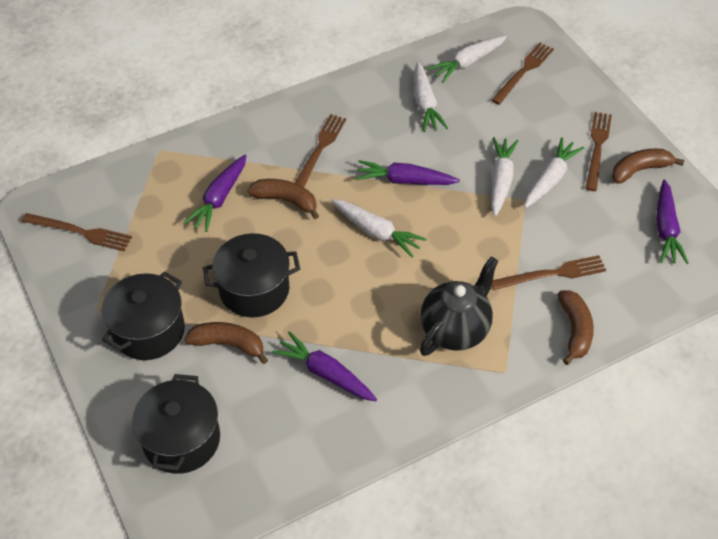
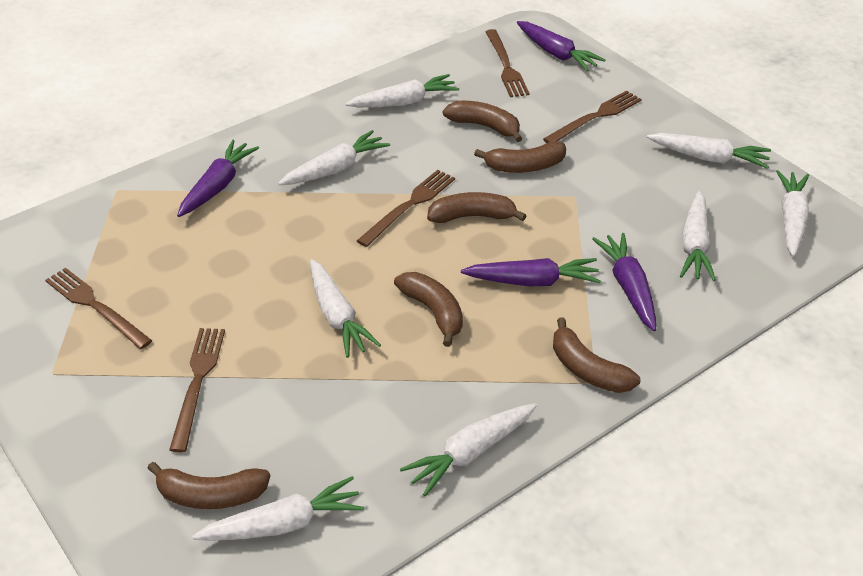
black pot: 3 -> 0
black teapot: 1 -> 0
brown banana: 4 -> 6
white carrot: 5 -> 8

